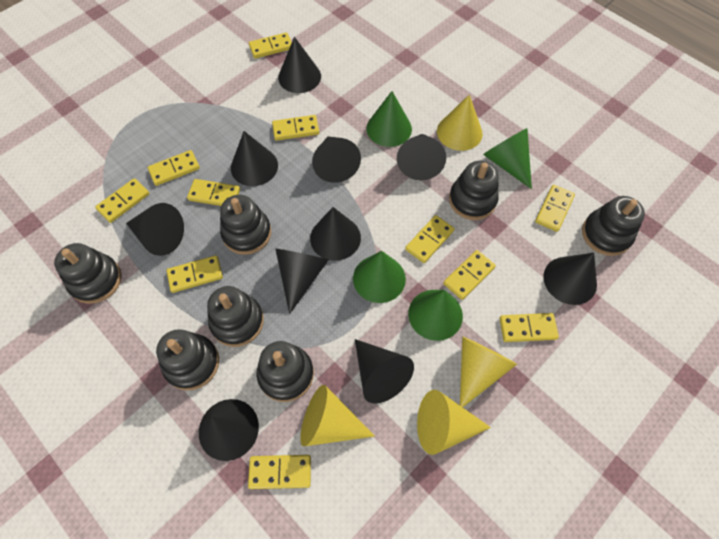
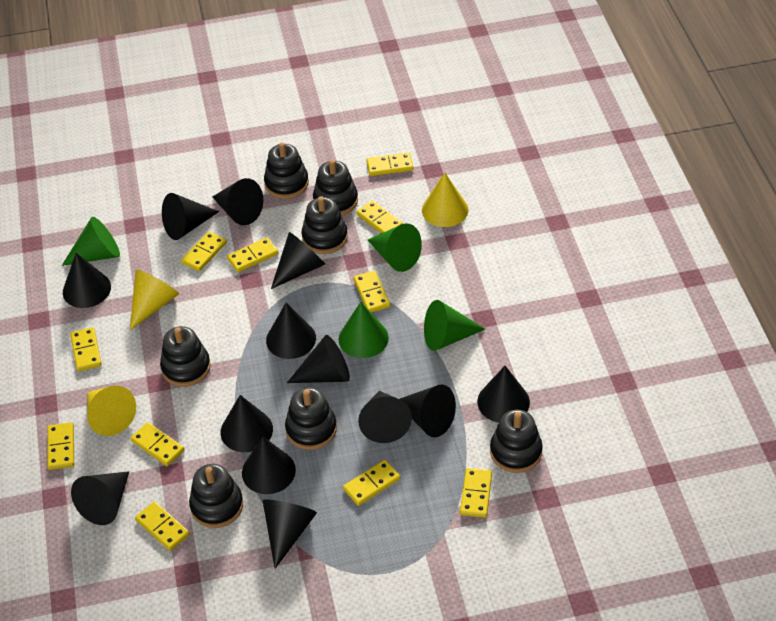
black cone: 10 -> 13
yellow cone: 4 -> 3

